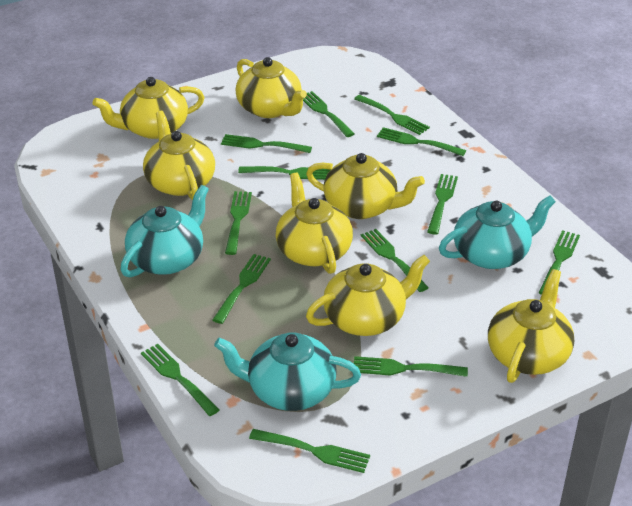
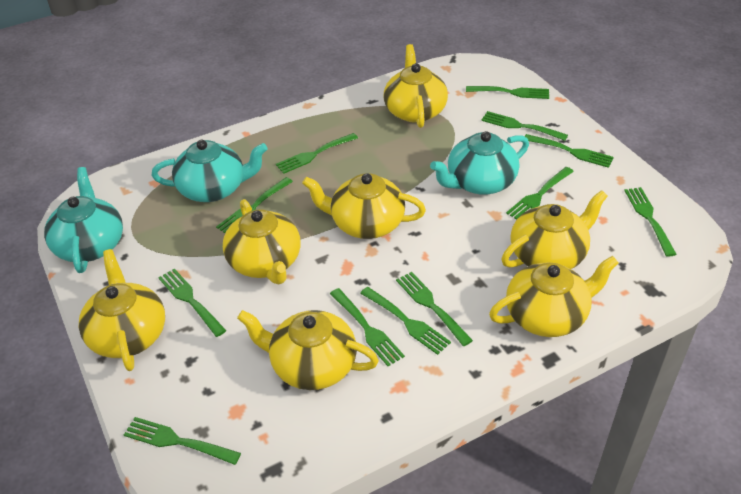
green fork: 13 -> 12

